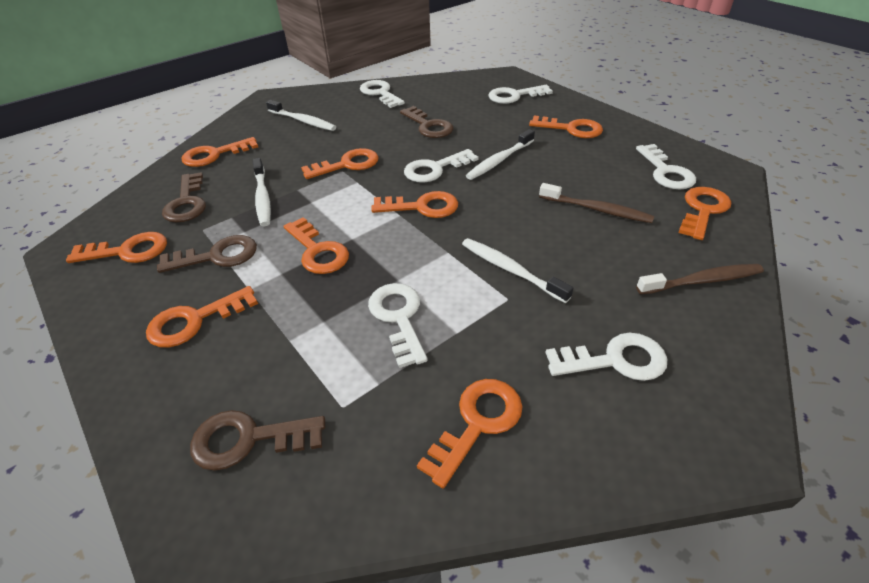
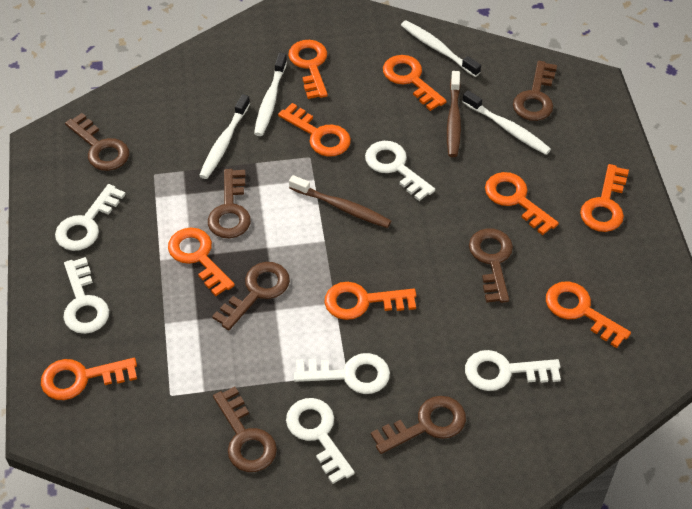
brown key: 4 -> 7

